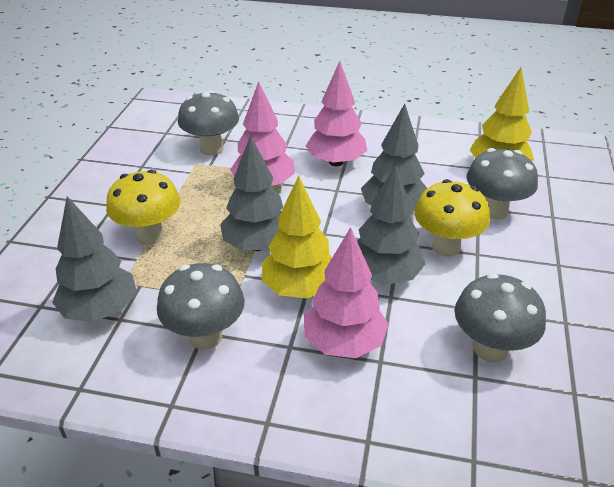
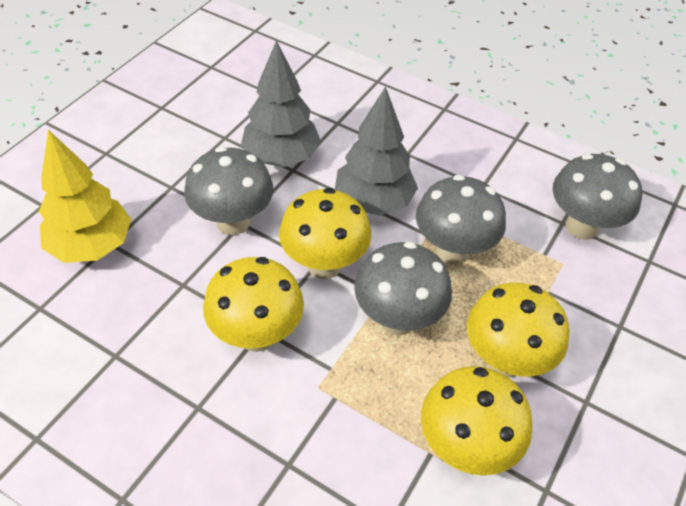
grey tree: 4 -> 2
pink tree: 3 -> 0
yellow mushroom: 2 -> 4
yellow tree: 2 -> 1

